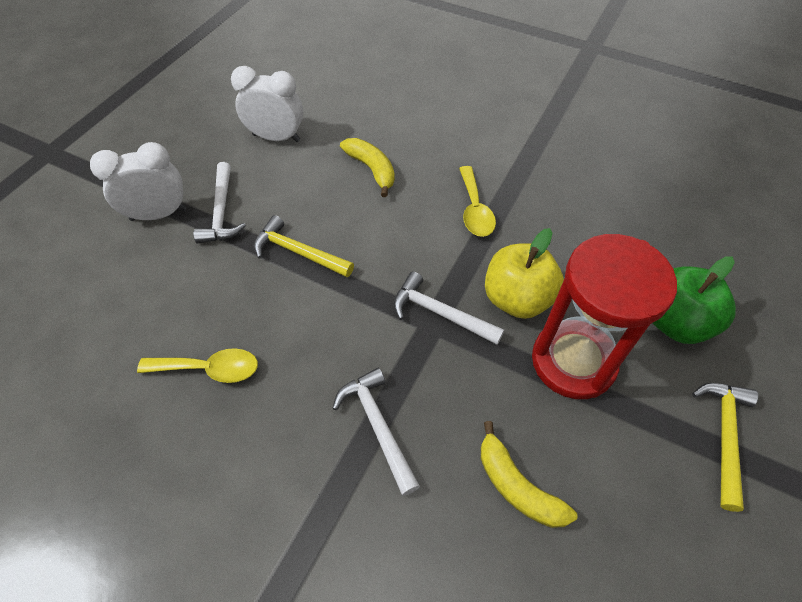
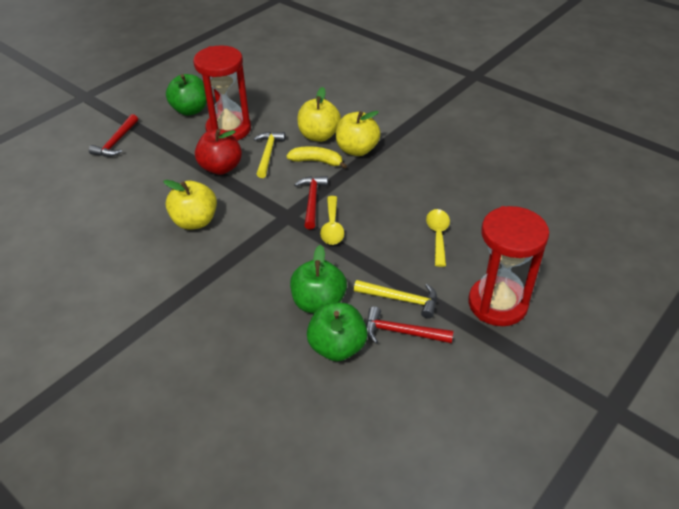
green apple: 1 -> 3
red apple: 0 -> 1
red hammer: 0 -> 3
red hourglass: 1 -> 2
white clock: 2 -> 0
white hammer: 3 -> 0
yellow apple: 1 -> 3
yellow banana: 2 -> 1

